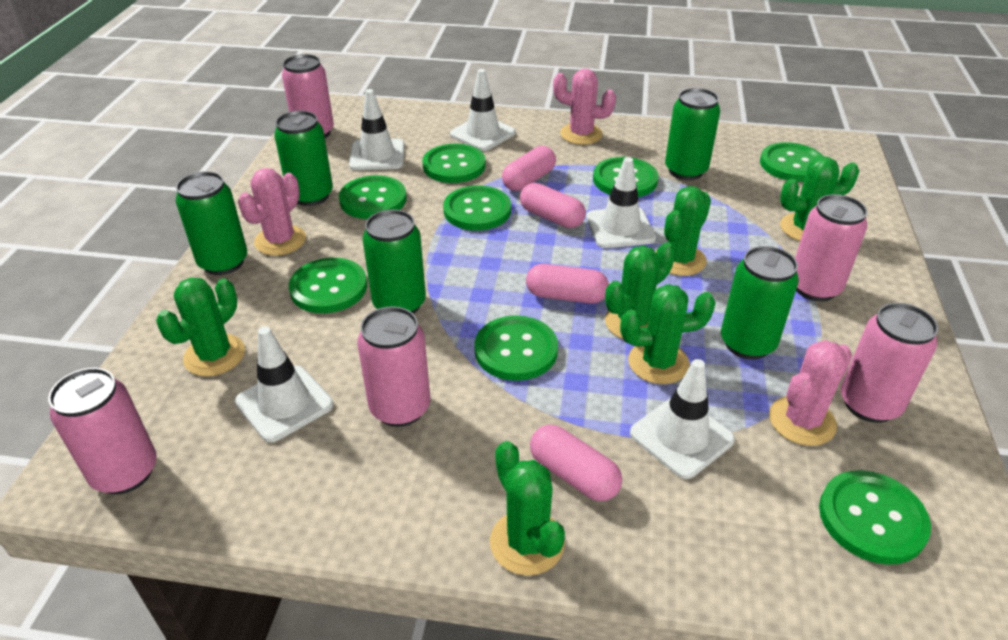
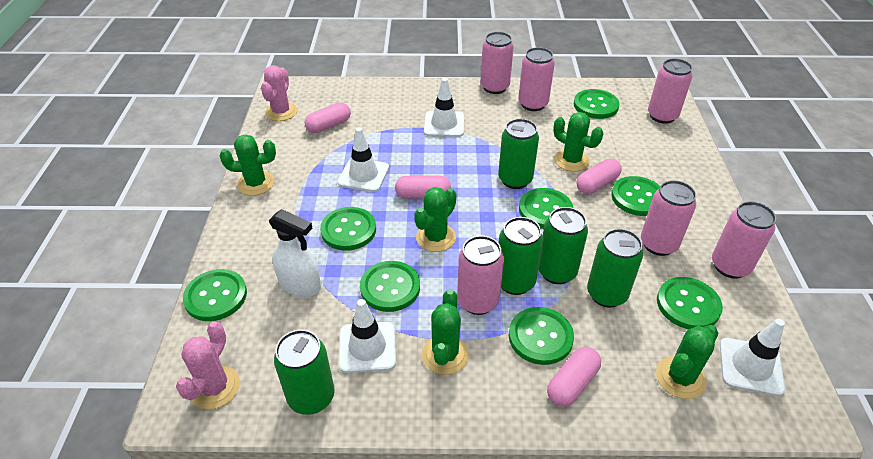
green cactus: 6 -> 5
pink cactus: 3 -> 2
pink can: 5 -> 6
white spray bottle: 0 -> 1
white traffic cone: 5 -> 4

